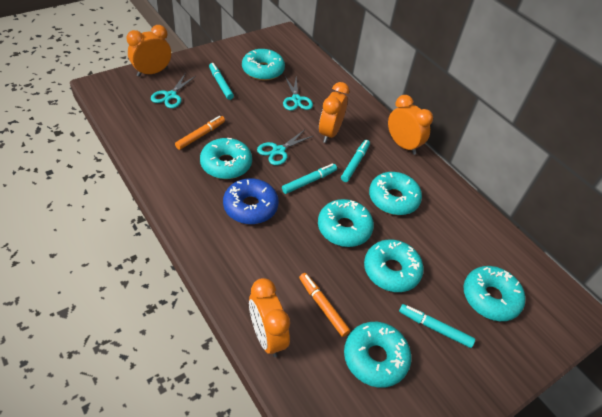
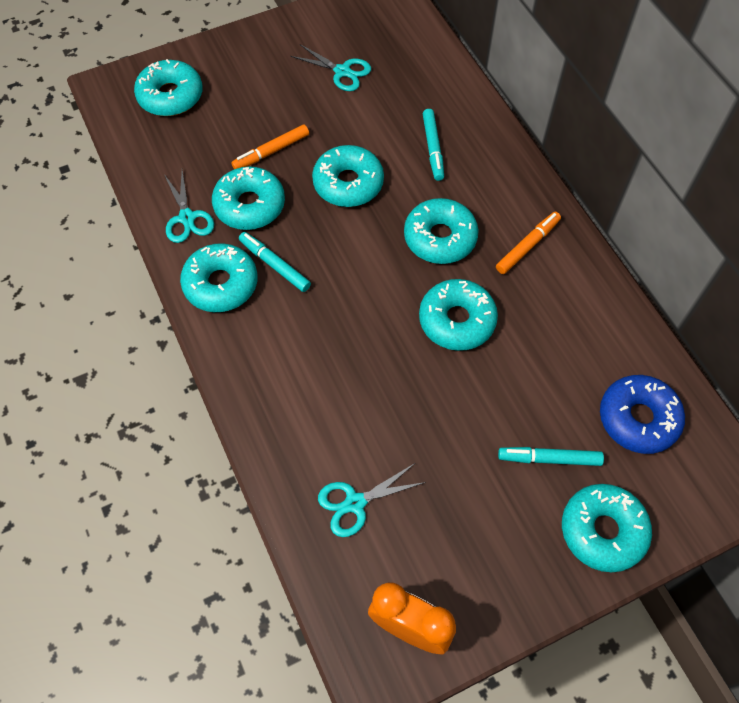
orange clock: 4 -> 1
turquoise marker: 4 -> 3

